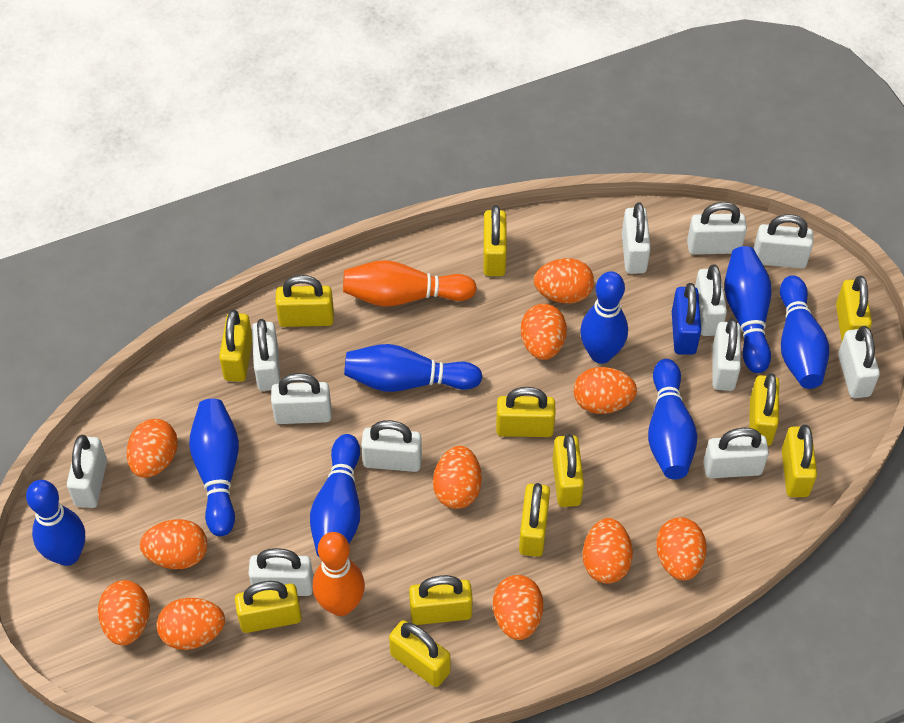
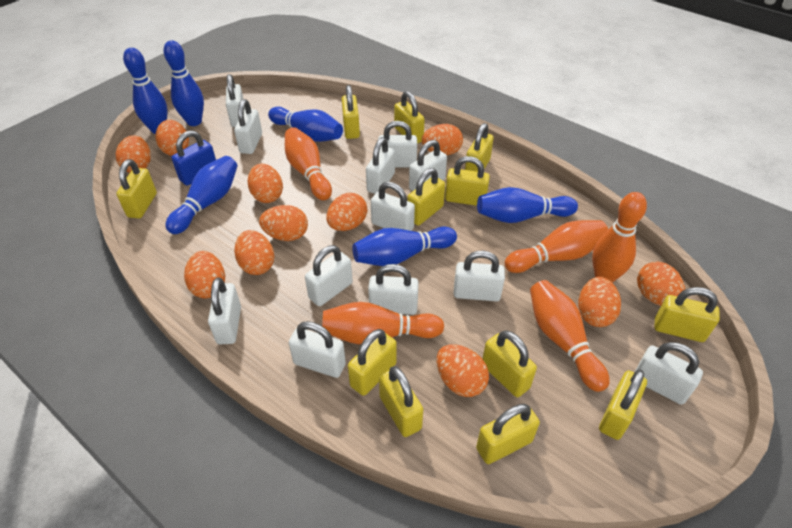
blue bowling pin: 8 -> 6
orange bowling pin: 2 -> 5

